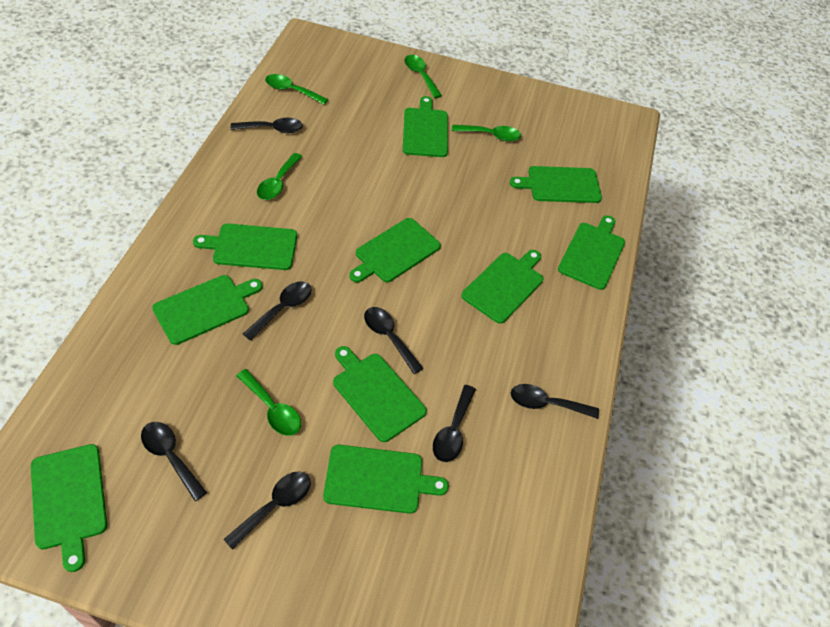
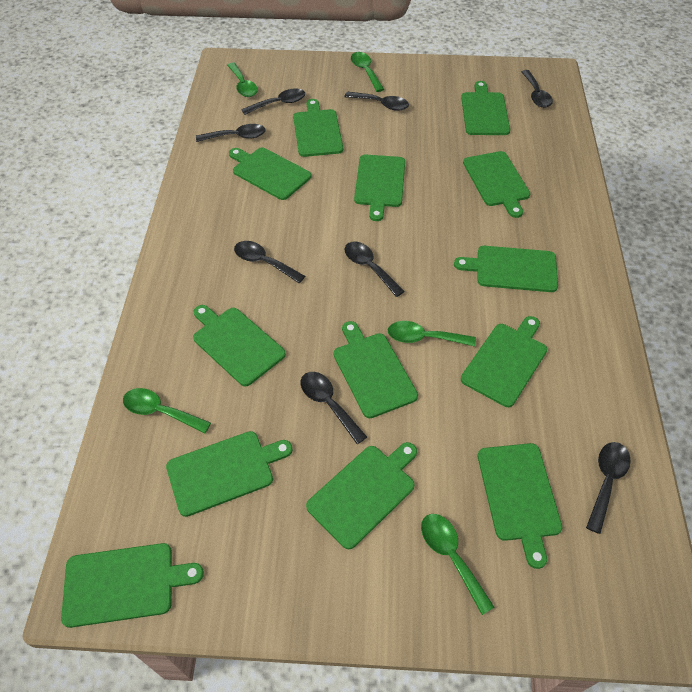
black spoon: 7 -> 8
green cutting board: 10 -> 13

